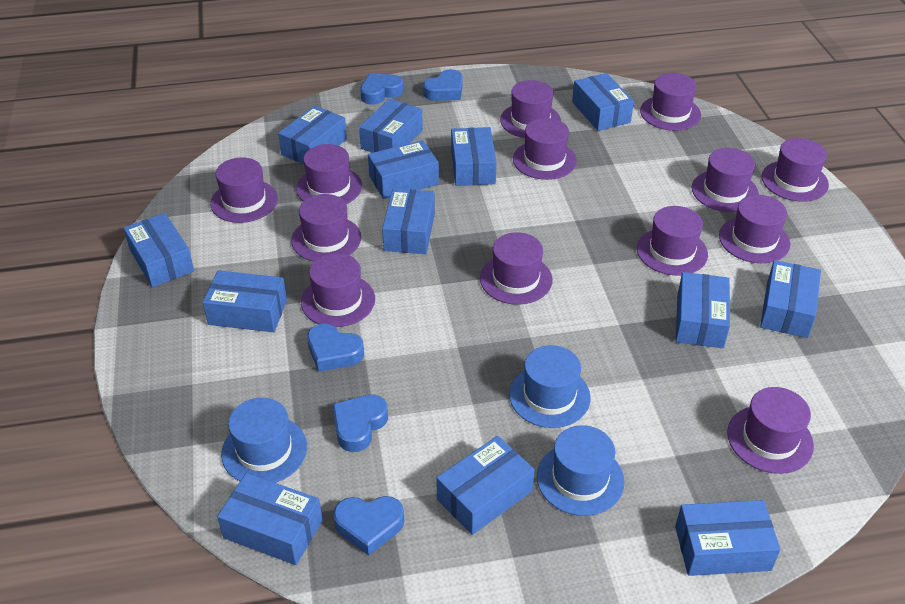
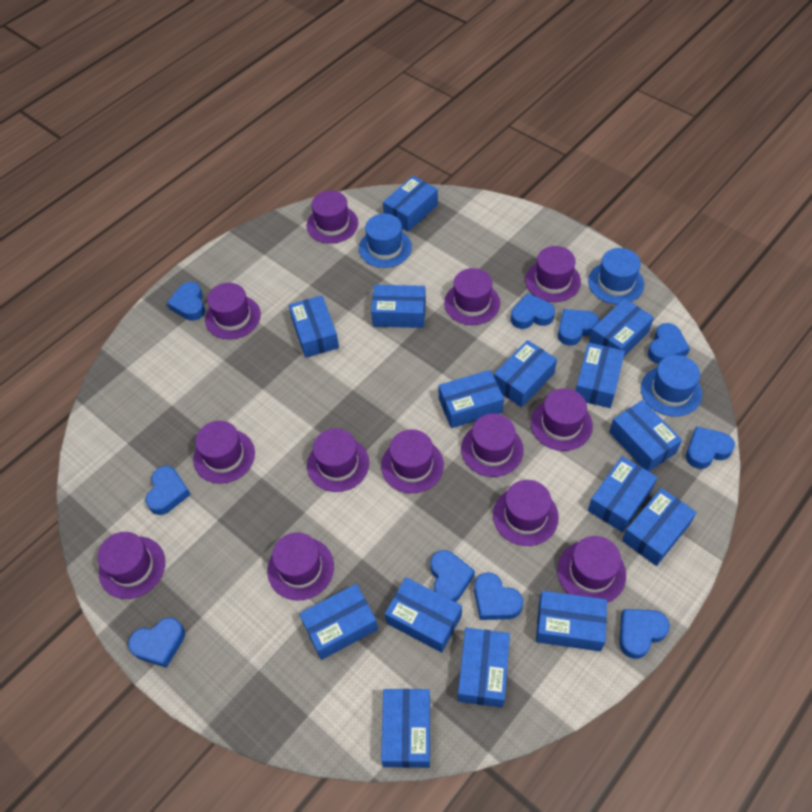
blue box: 13 -> 15
blue heart: 5 -> 10

